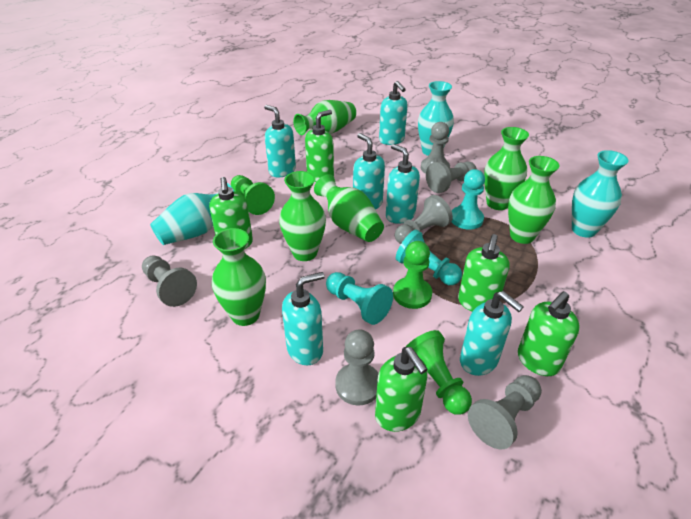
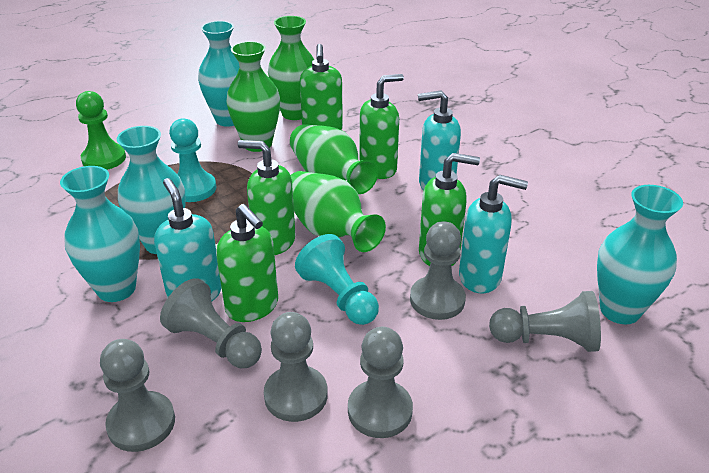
green pawn: 3 -> 1
green vase: 6 -> 4
turquoise pawn: 3 -> 2
turquoise soap dispenser: 6 -> 3
turquoise vase: 3 -> 4

